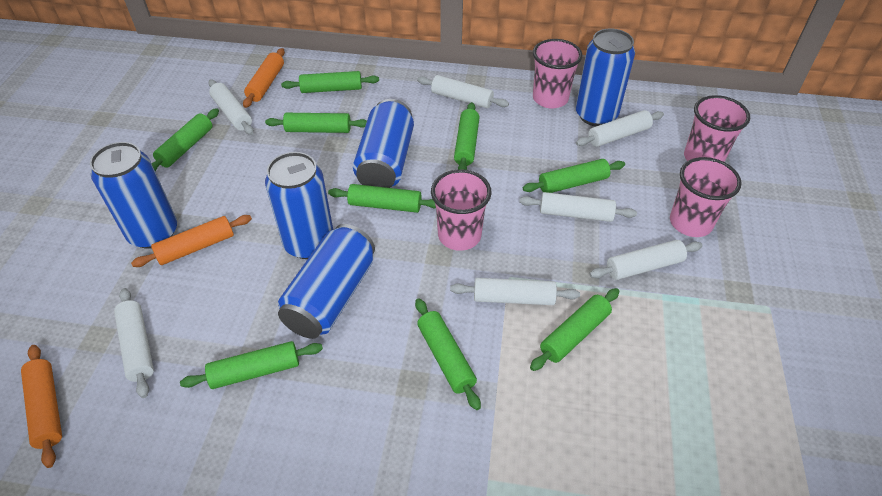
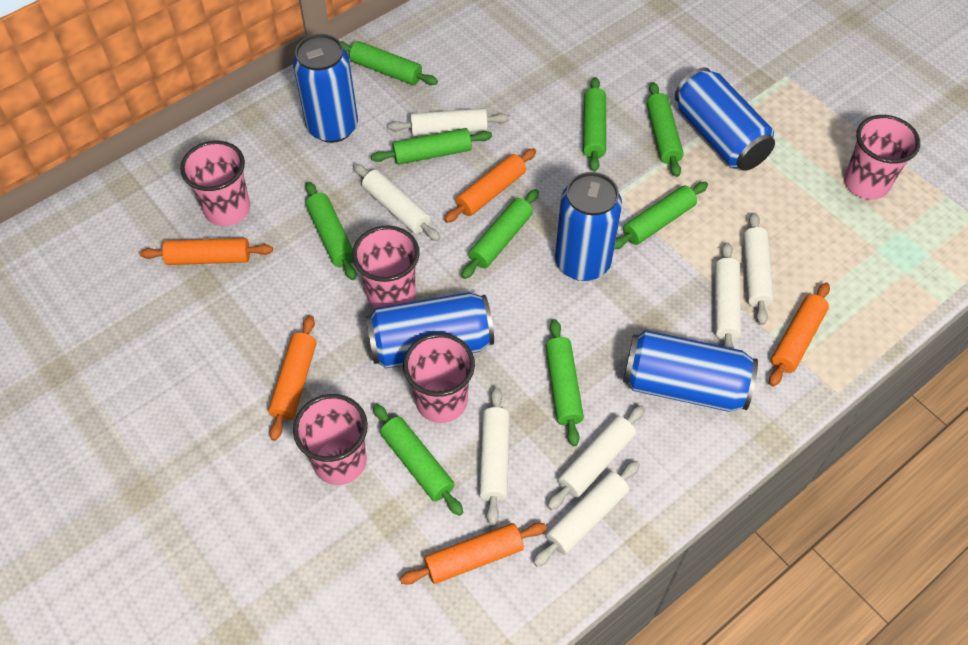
orange rolling pin: 3 -> 5
pink cup: 4 -> 5

